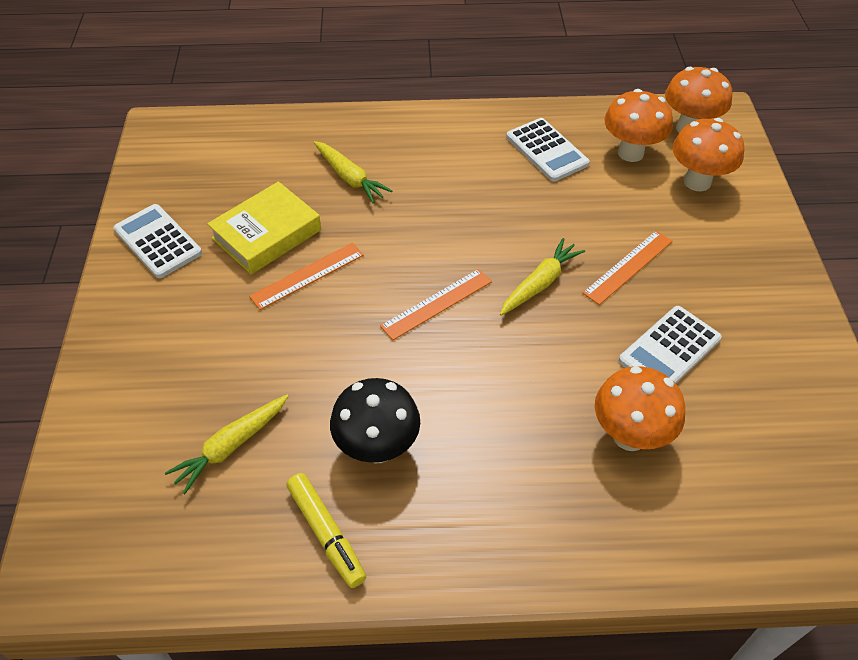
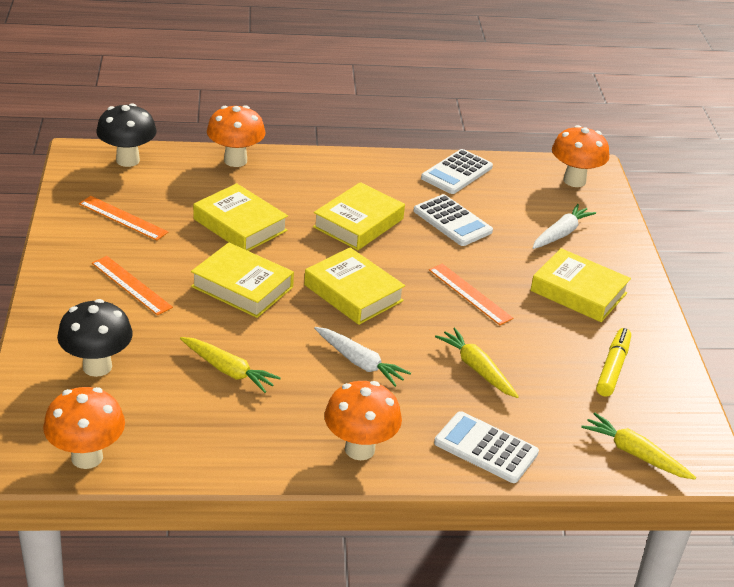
black mushroom: 1 -> 2
white carrot: 0 -> 2
yellow book: 1 -> 5

